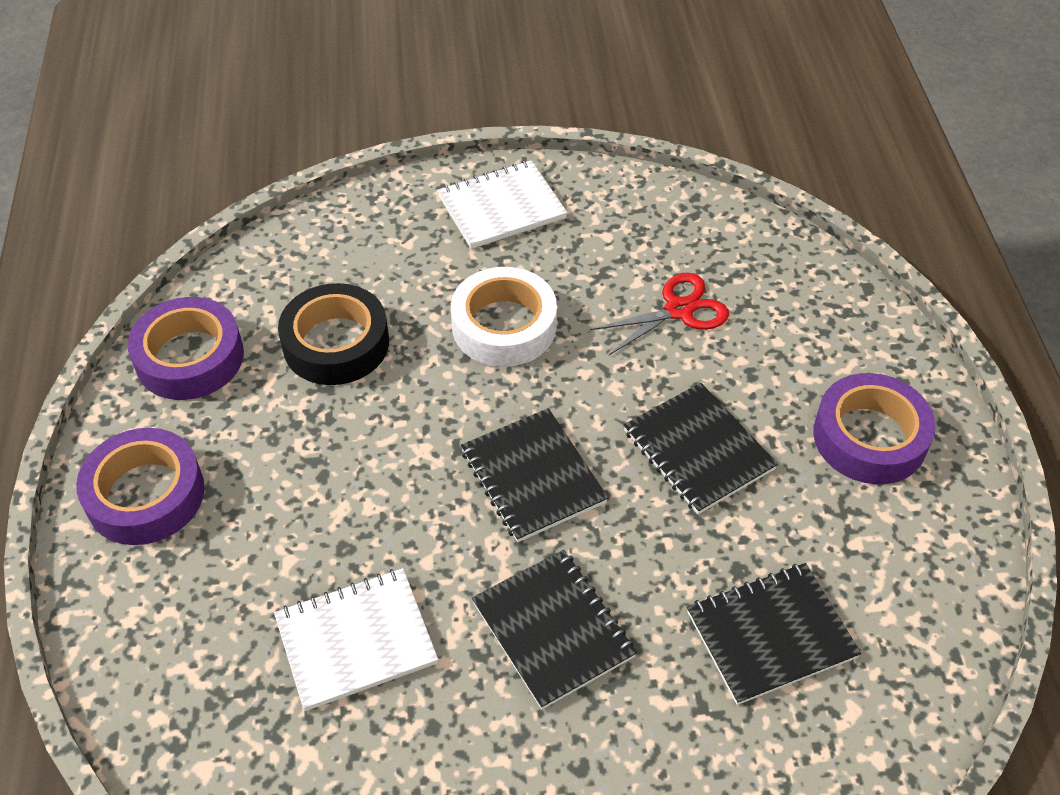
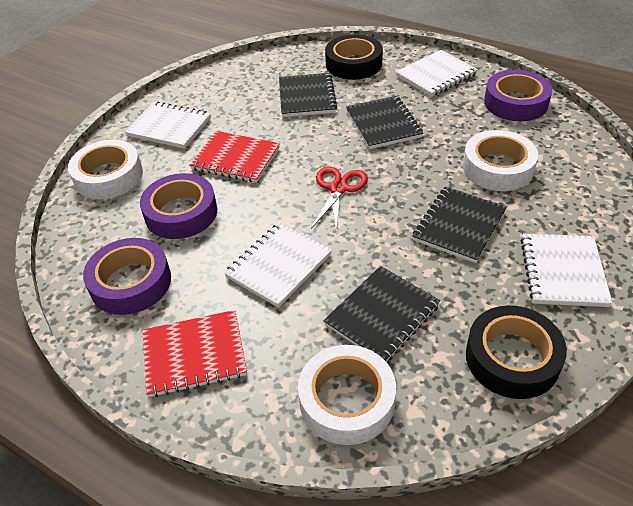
black tape: 1 -> 2
red notebook: 0 -> 2
white notebook: 2 -> 4
white tape: 1 -> 3

